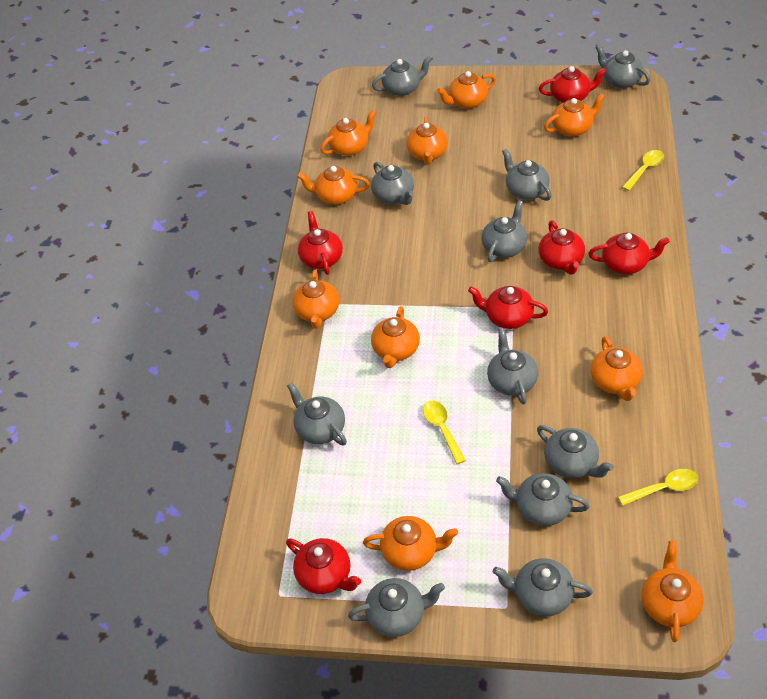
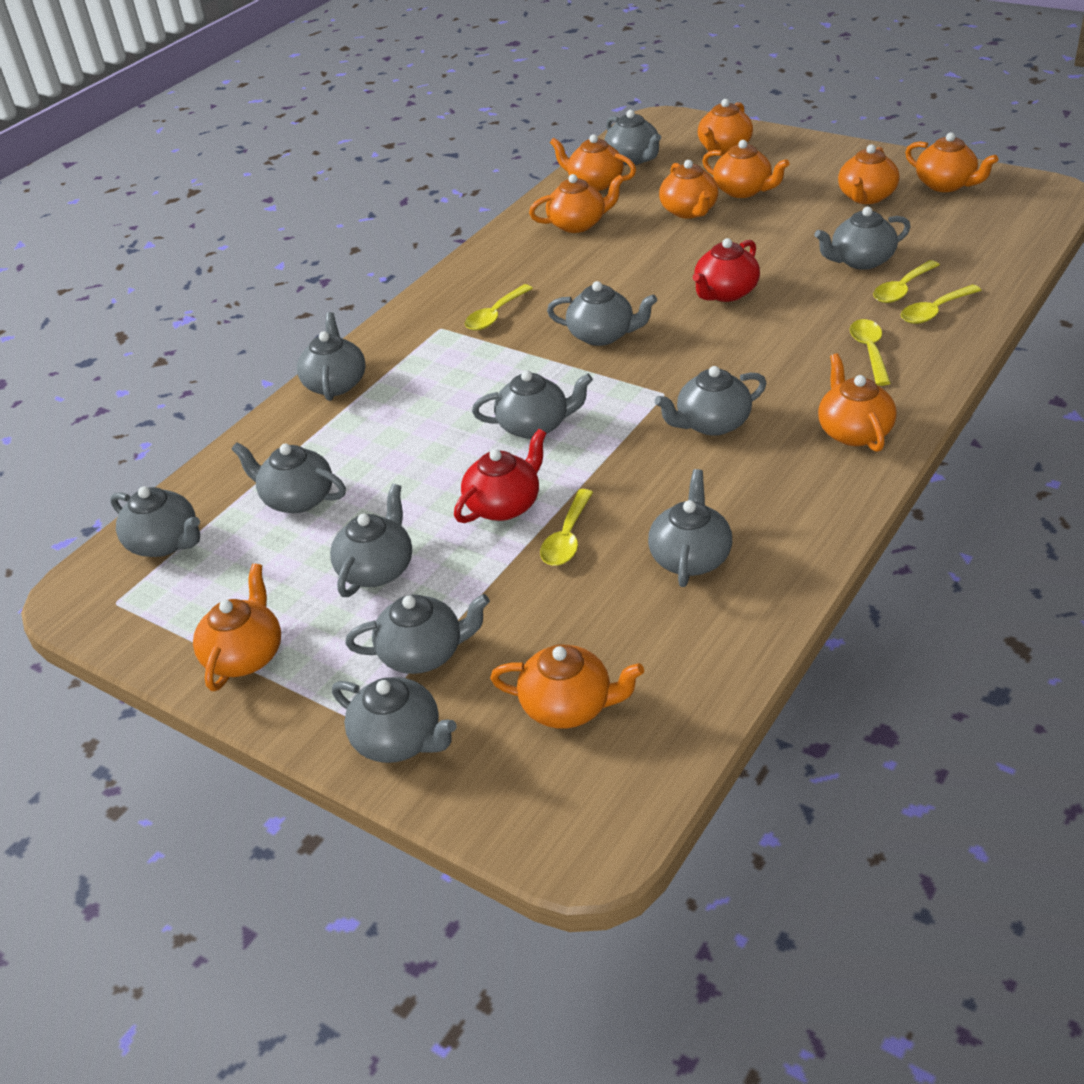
grey teapot: 11 -> 12
red teapot: 6 -> 2
yellow spoon: 3 -> 5

